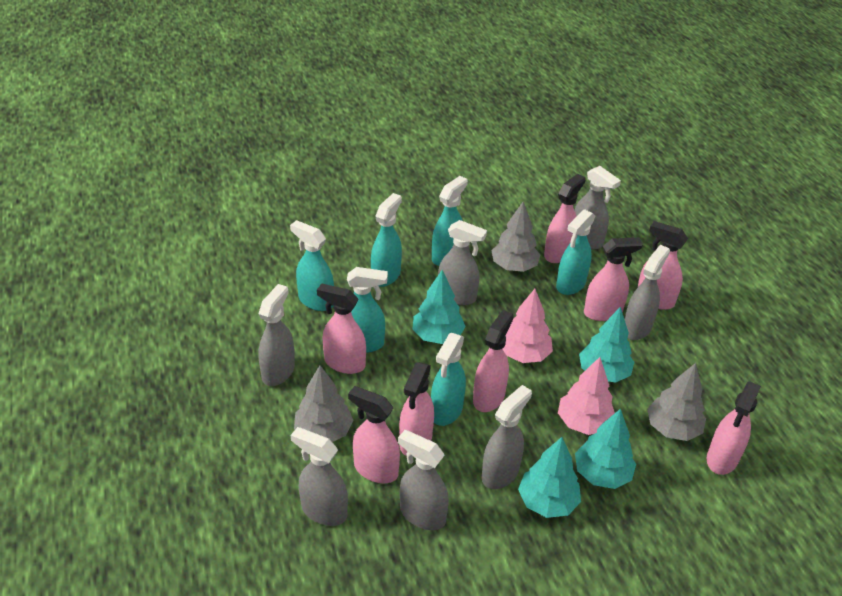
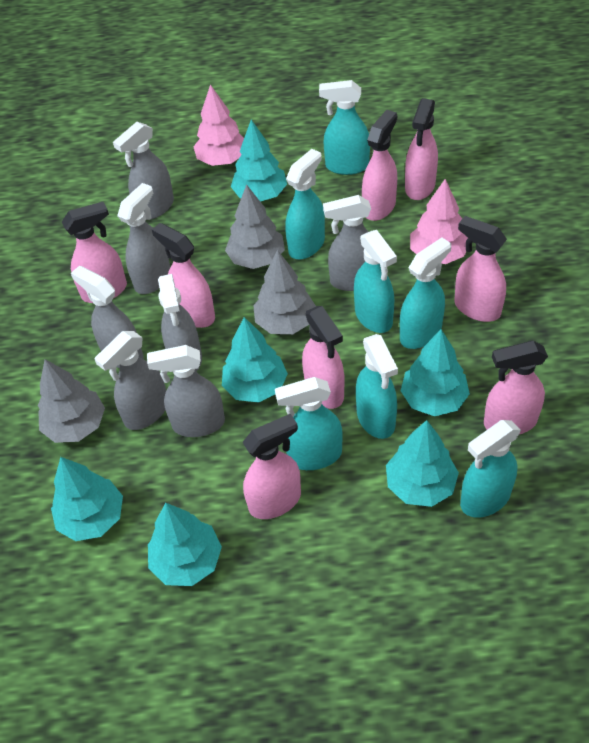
turquoise spray bottle: 6 -> 7
turquoise tree: 4 -> 6

